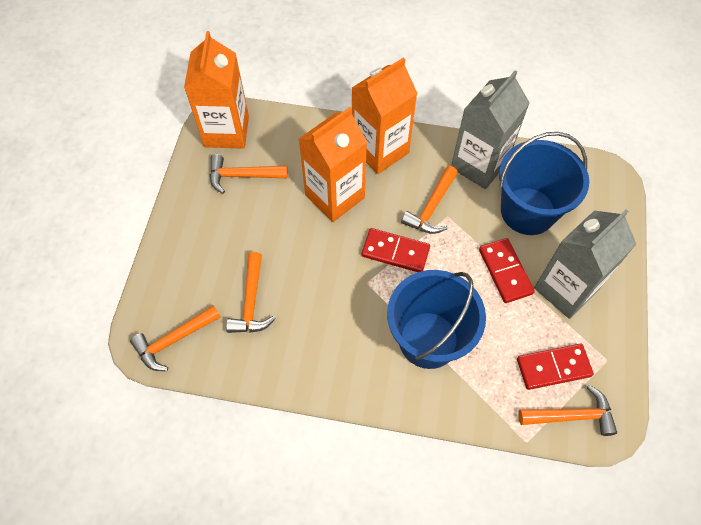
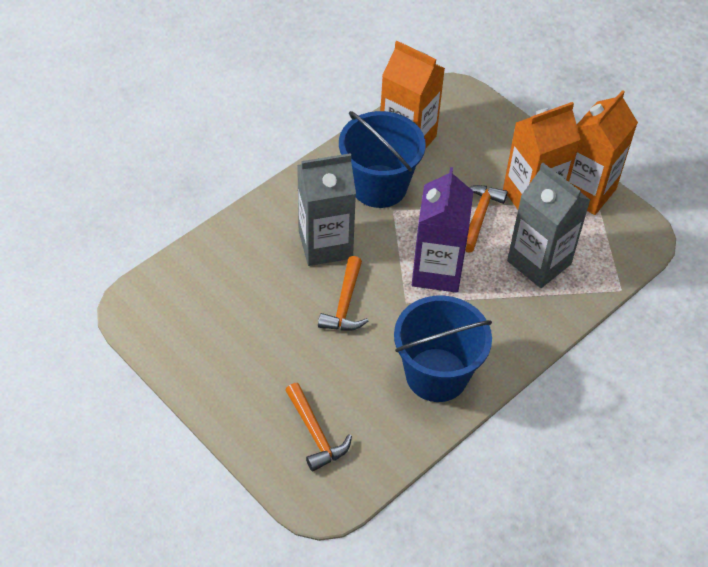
orange hammer: 5 -> 3
purple carton: 0 -> 1
red domino: 3 -> 0

